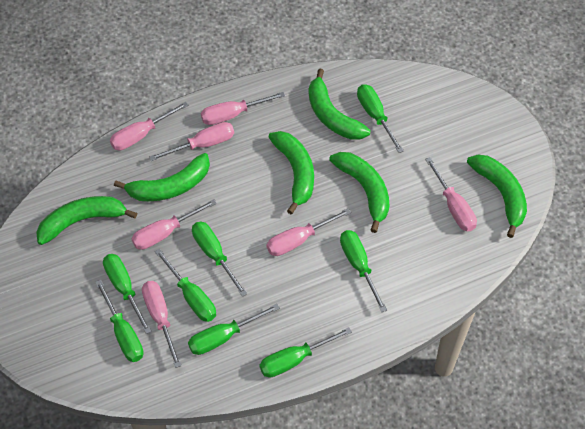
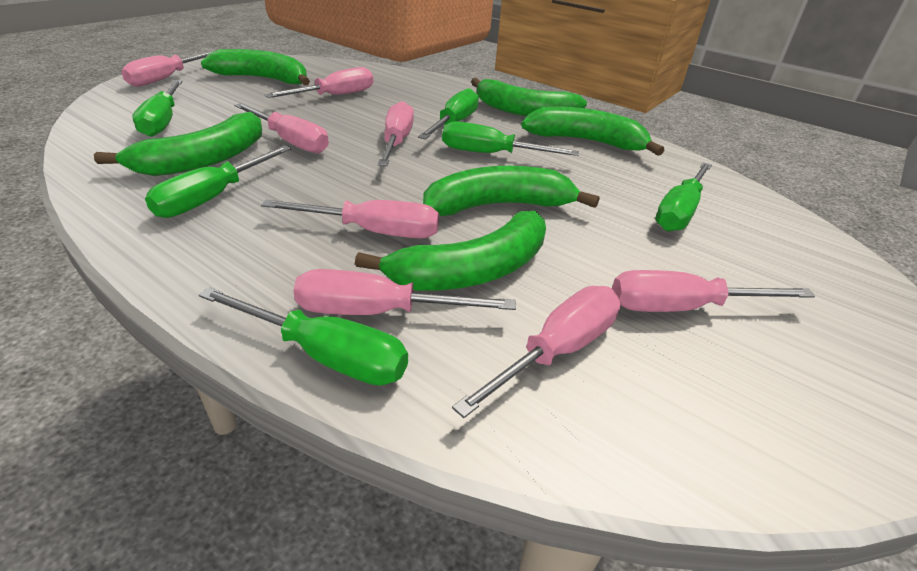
green screwdriver: 8 -> 6
pink screwdriver: 7 -> 8

